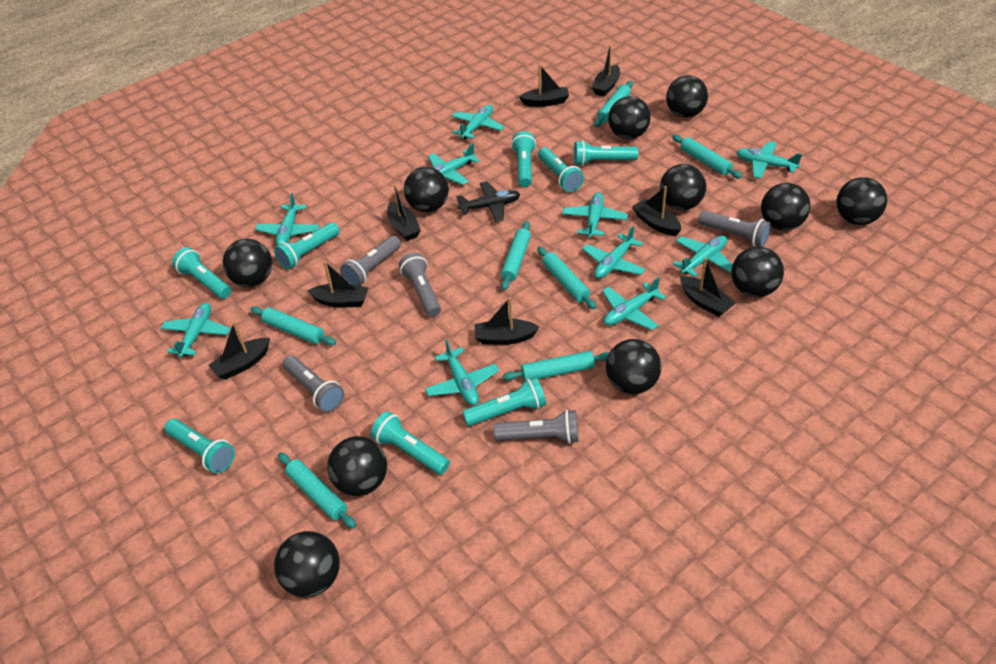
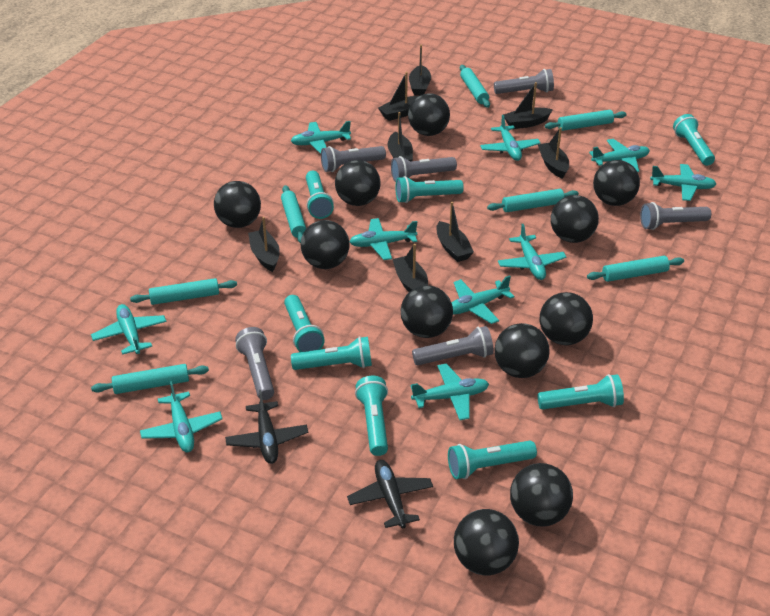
black plane: 1 -> 2
grey flashlight: 5 -> 6

